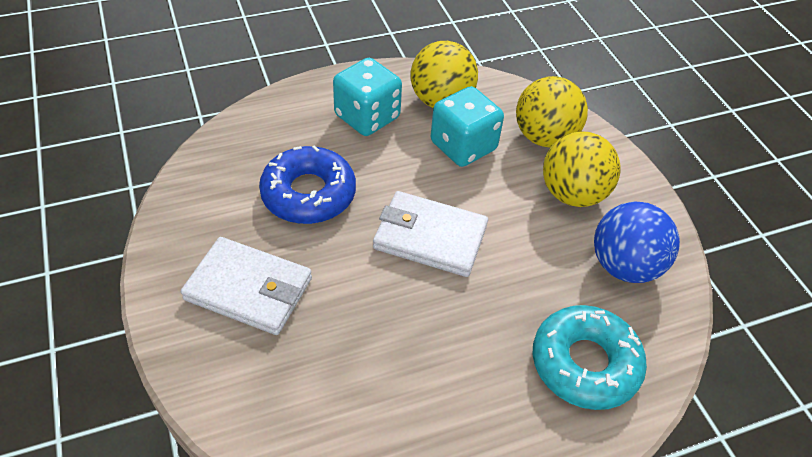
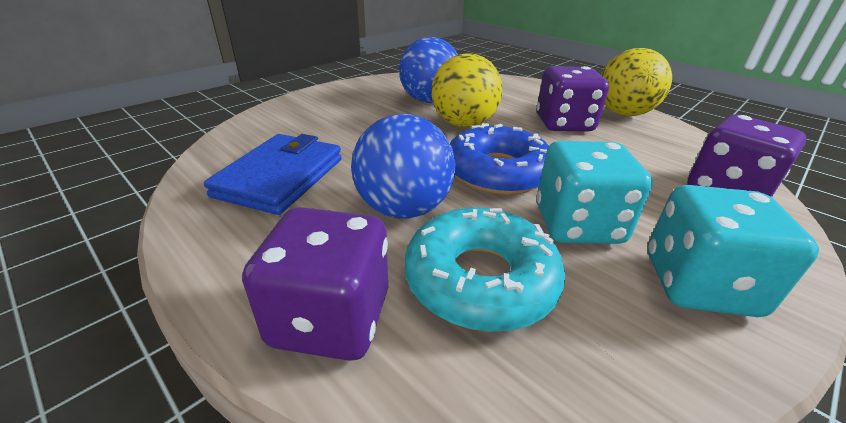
blue ball: 1 -> 2
blue wallet: 0 -> 1
purple dice: 0 -> 3
white wallet: 2 -> 0
yellow ball: 3 -> 2

